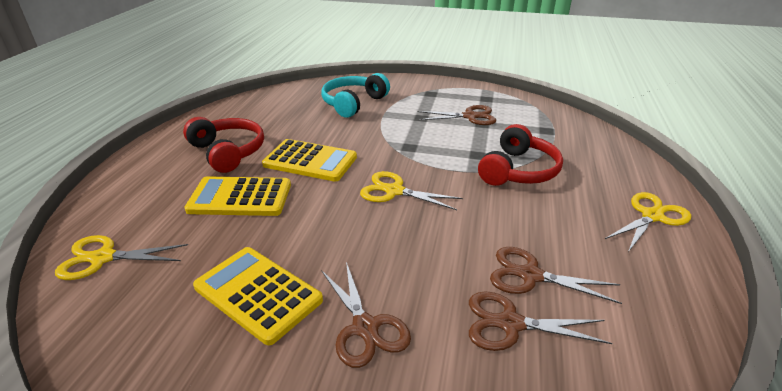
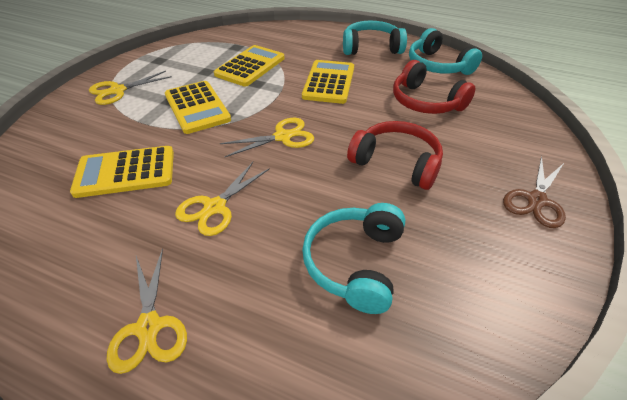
brown scissors: 4 -> 1
turquoise headphones: 1 -> 3
yellow calculator: 3 -> 4
yellow scissors: 3 -> 4

